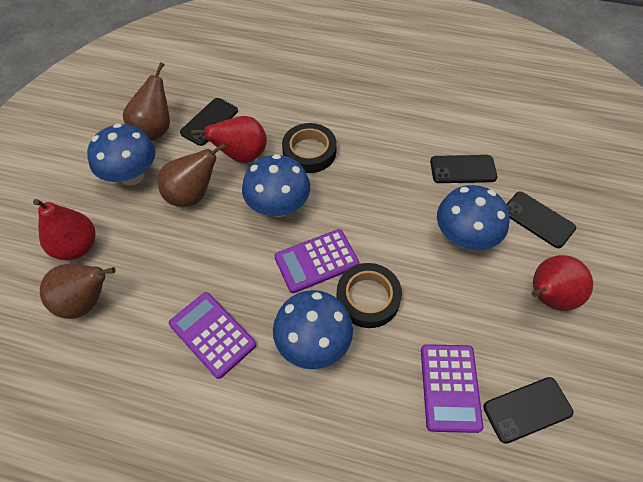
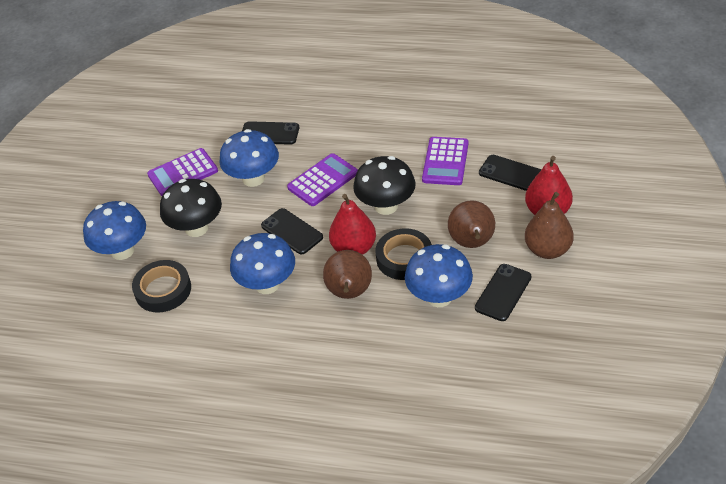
black mushroom: 0 -> 2
red pear: 3 -> 2

